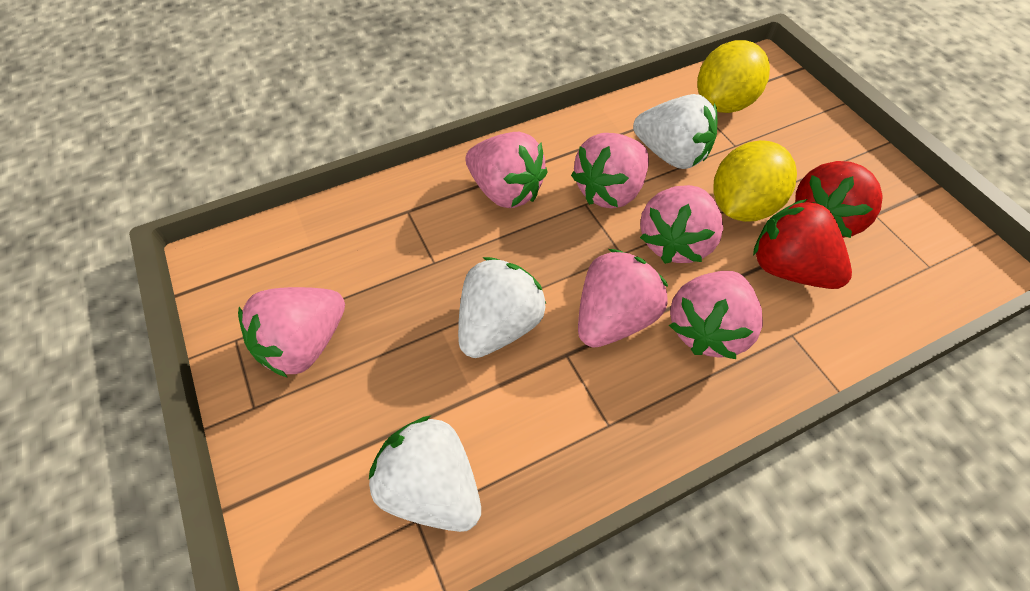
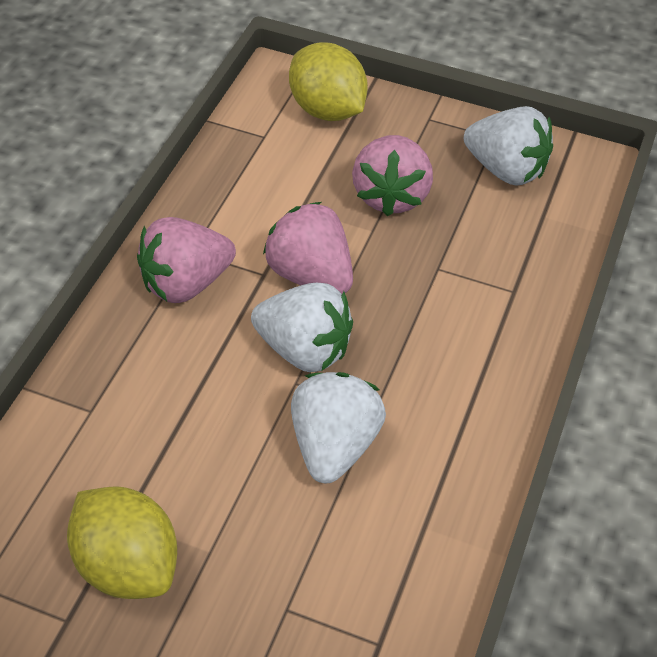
pink strawberry: 6 -> 3
red strawberry: 2 -> 0

